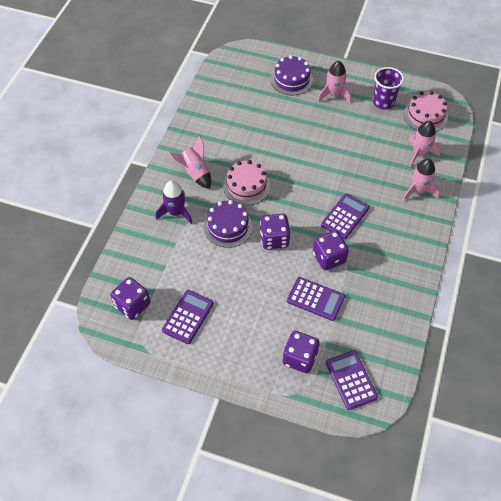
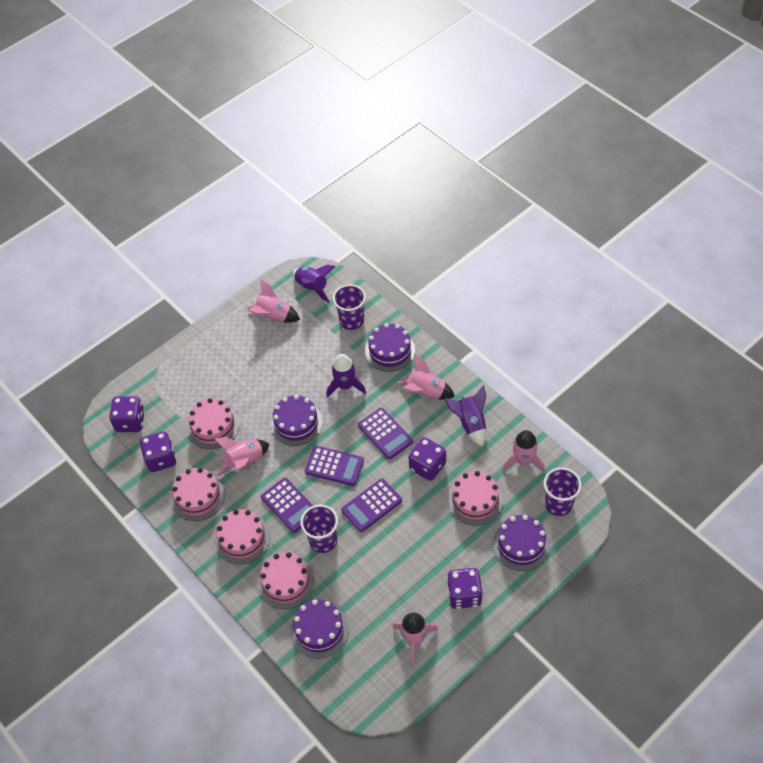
pink cake: 2 -> 5
pink rocket: 4 -> 5
purple cake: 2 -> 4
purple cup: 1 -> 3
purple rocket: 1 -> 3

